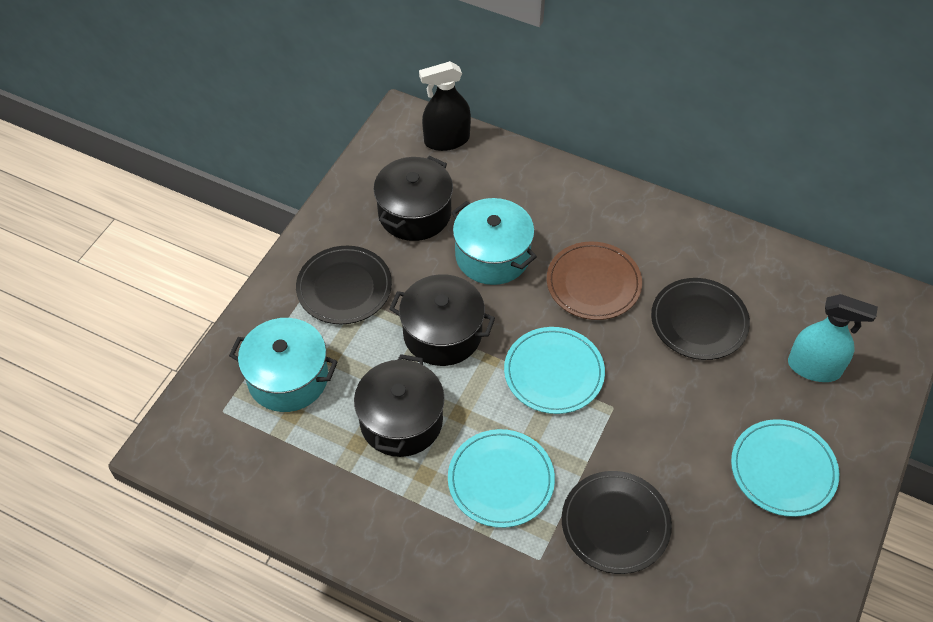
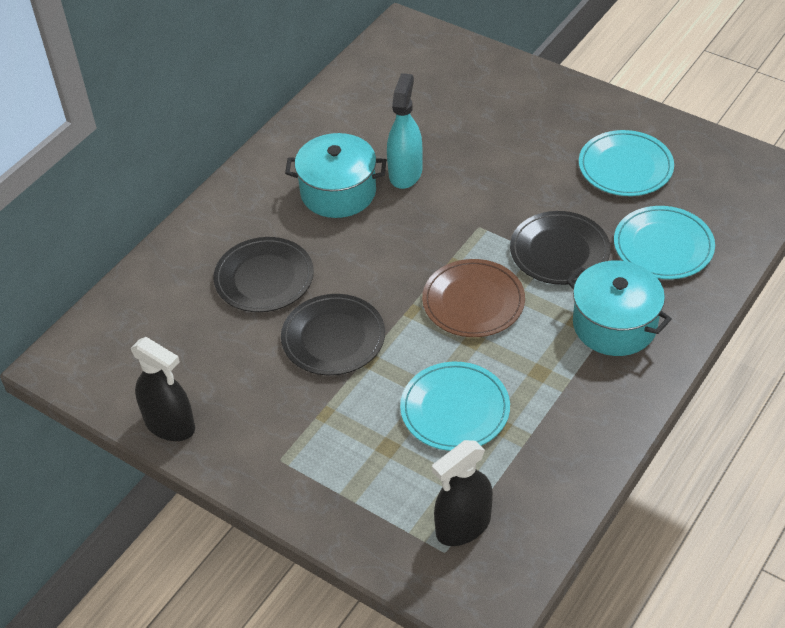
black pot: 3 -> 0
black spray bottle: 1 -> 2

